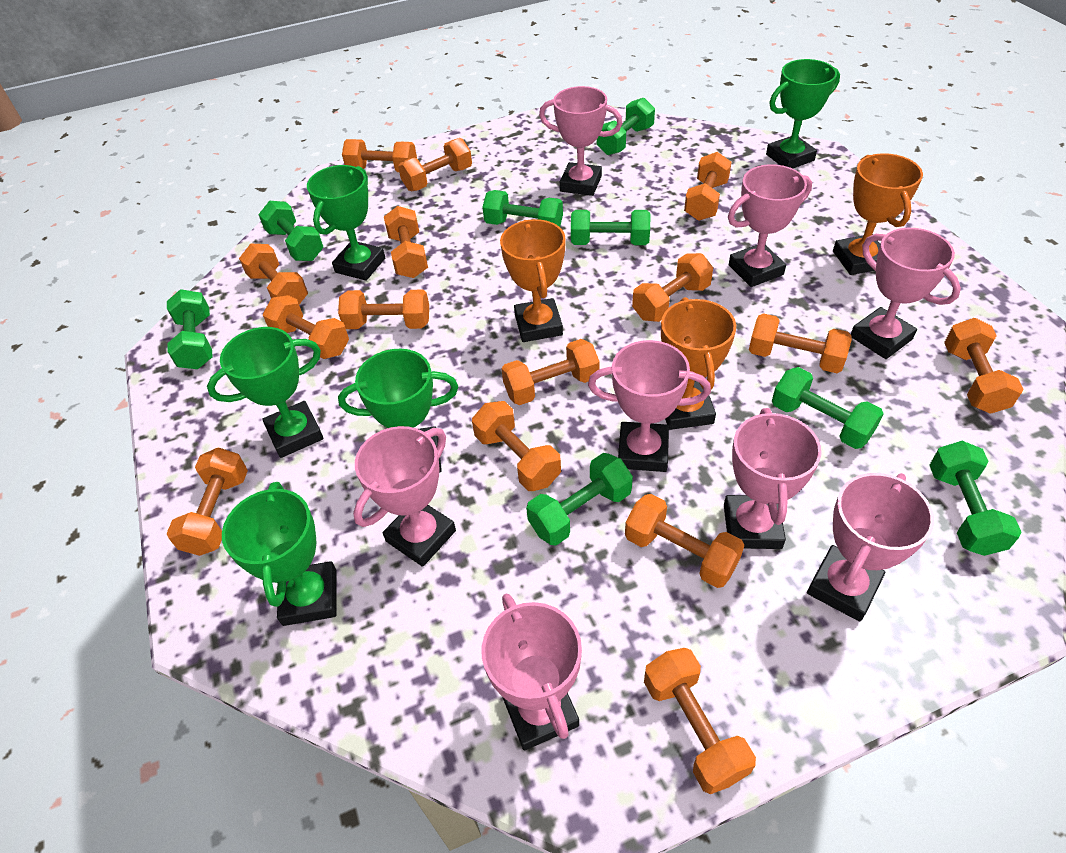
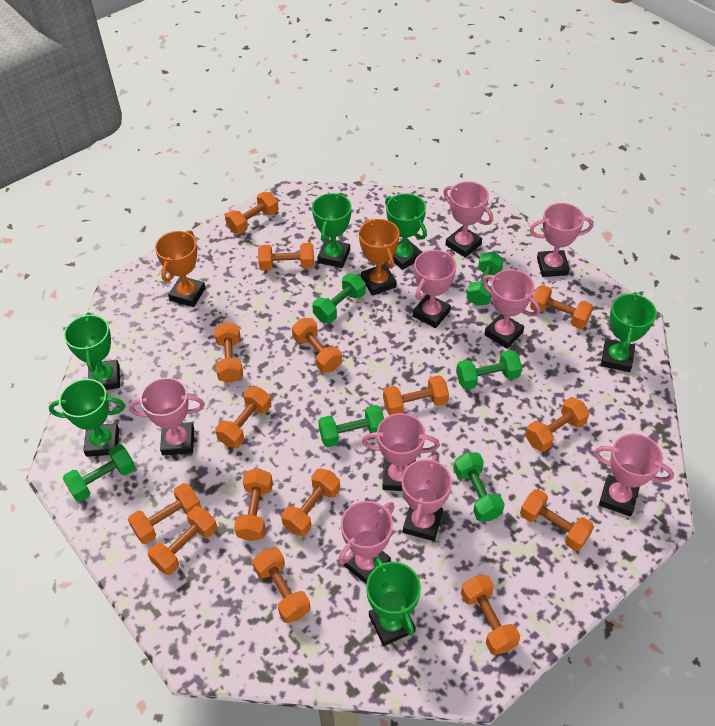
green dumbbell: 8 -> 6
green trophy: 5 -> 6
orange trophy: 3 -> 2
pink trophy: 8 -> 9

